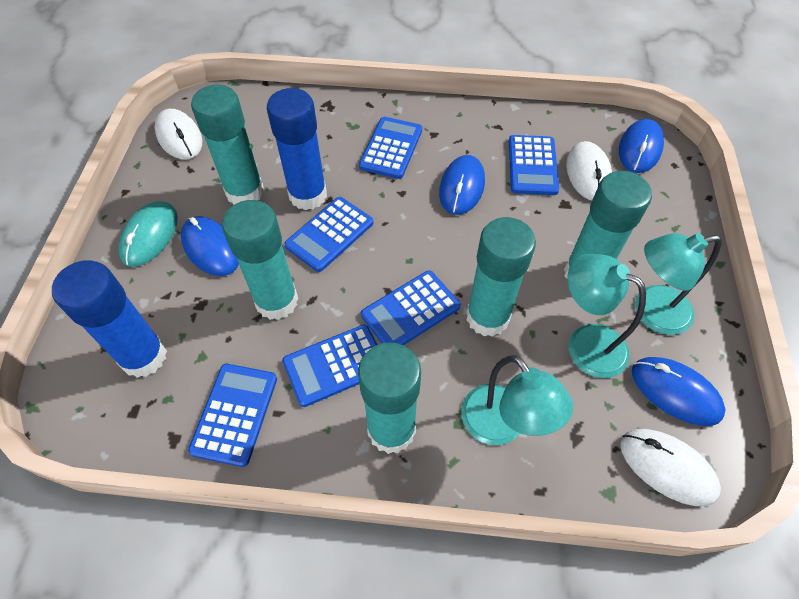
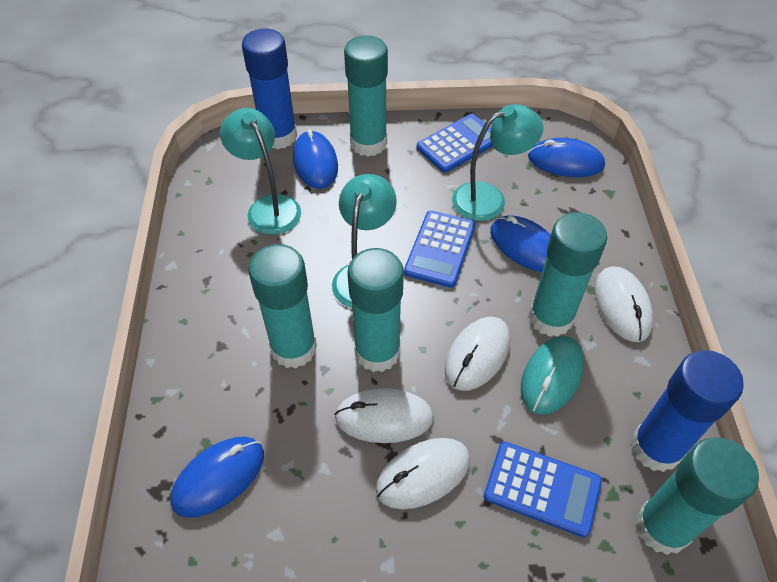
blue calculator: 6 -> 3
white mouse: 3 -> 4

